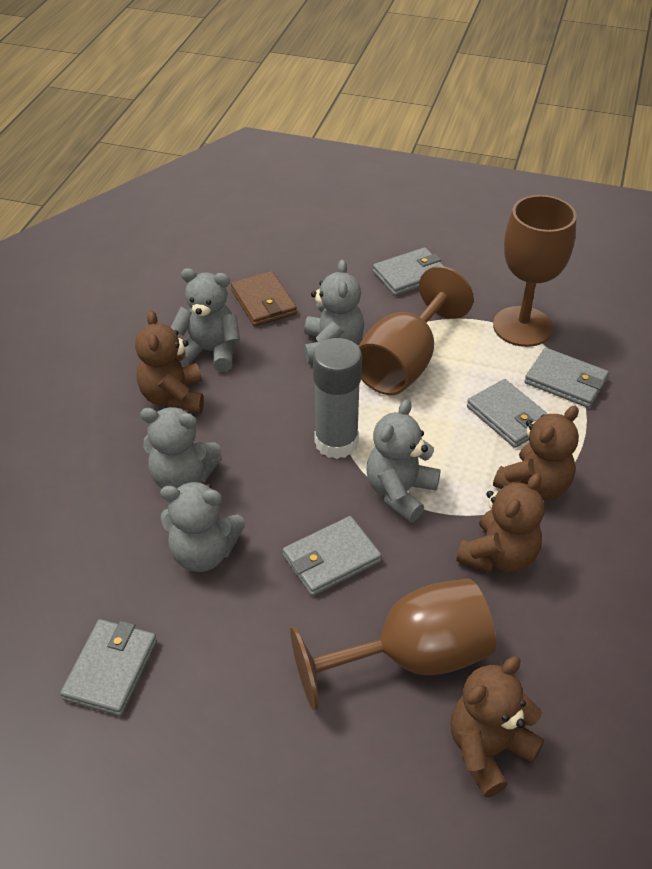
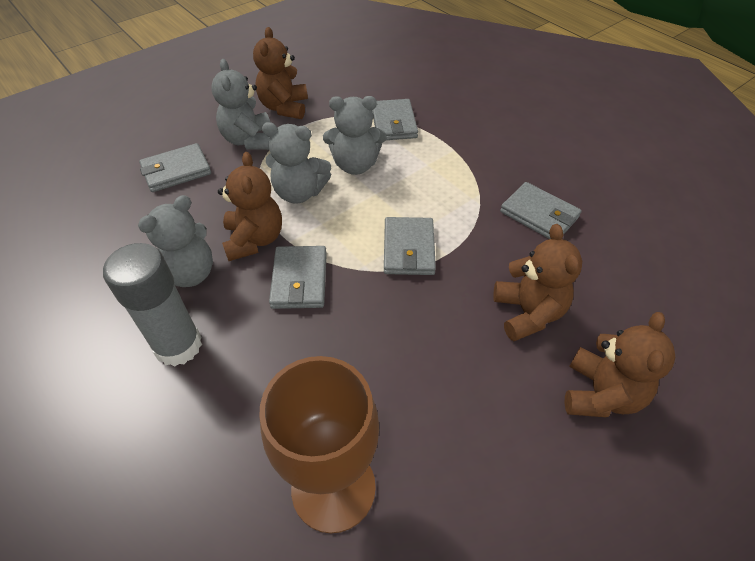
brown goblet: 3 -> 1
brown wallet: 1 -> 0
grey teddy bear: 5 -> 4

